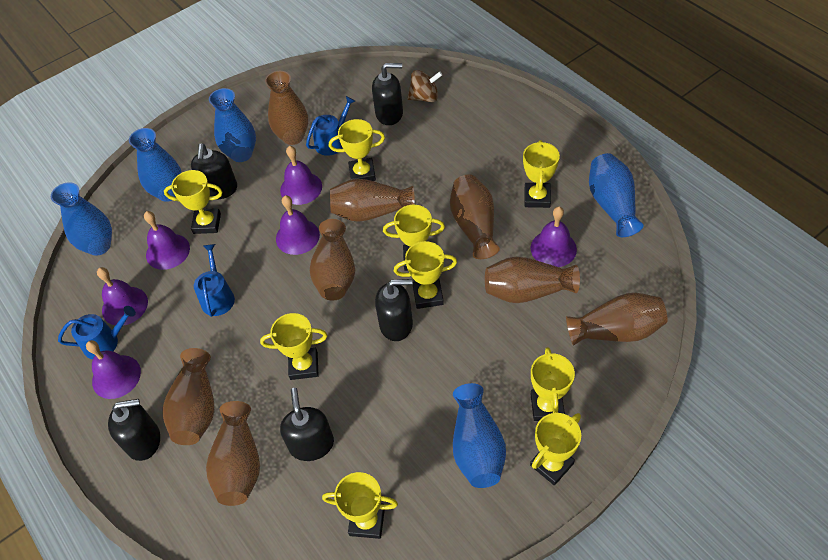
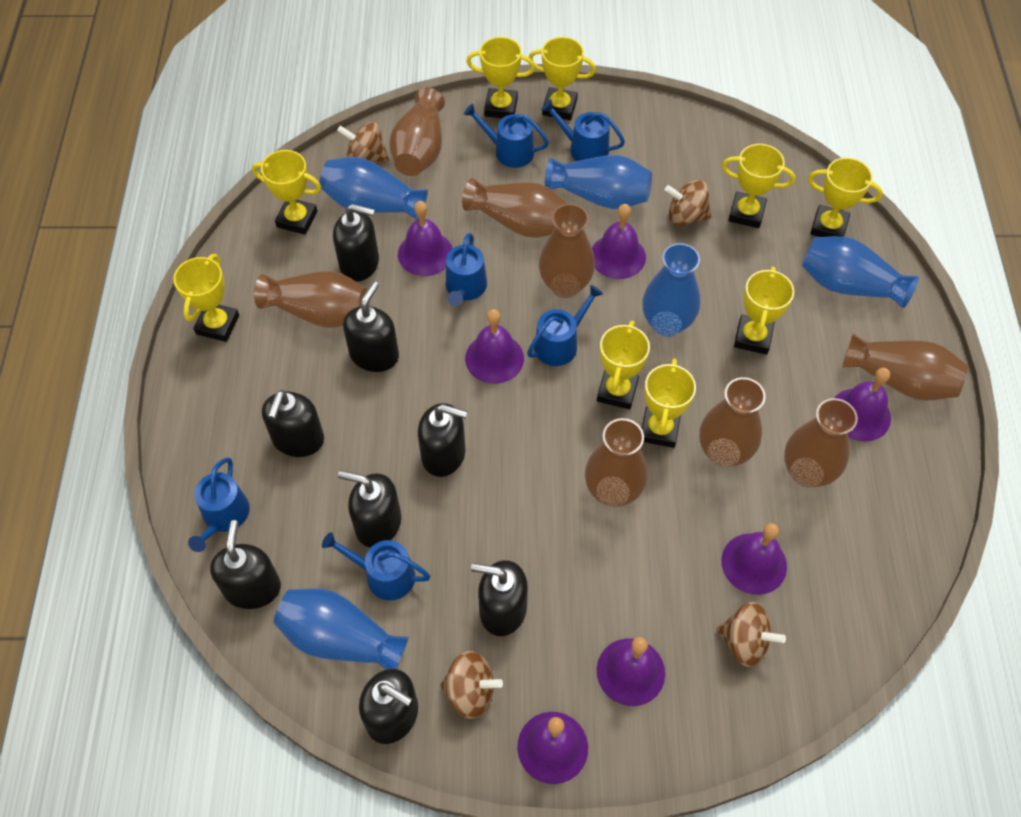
black soap dispenser: 5 -> 8
blue watering can: 3 -> 6
brown spinning top: 1 -> 4
purple bell: 6 -> 7

